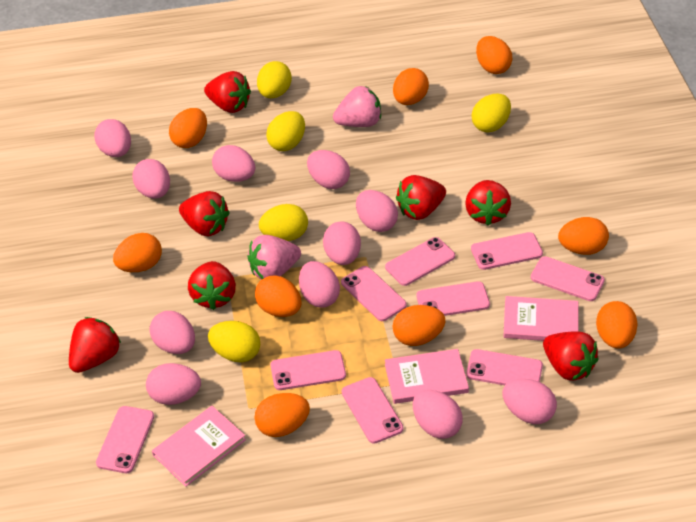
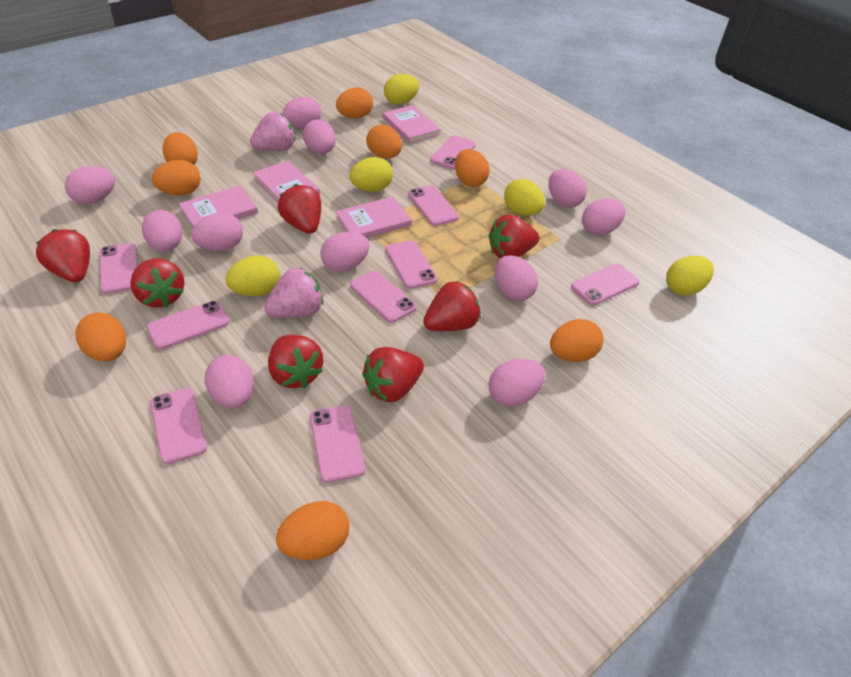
orange egg: 9 -> 8
pink book: 3 -> 4

